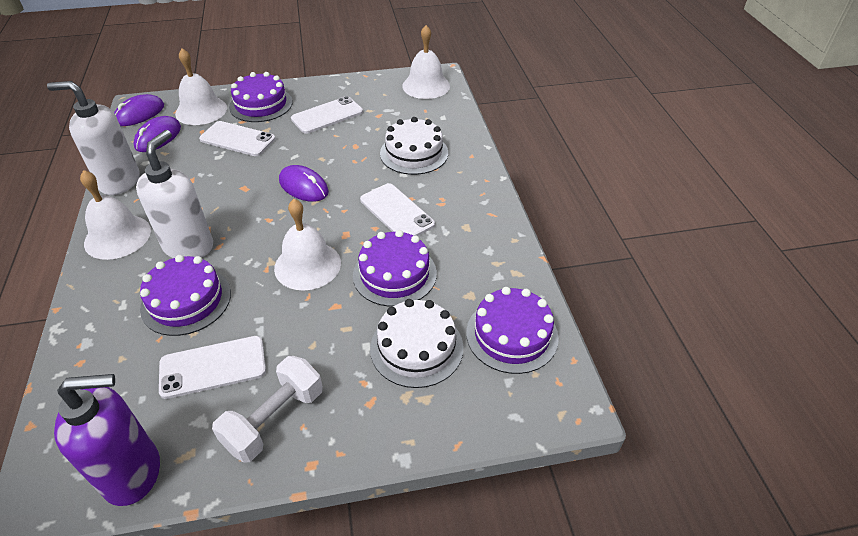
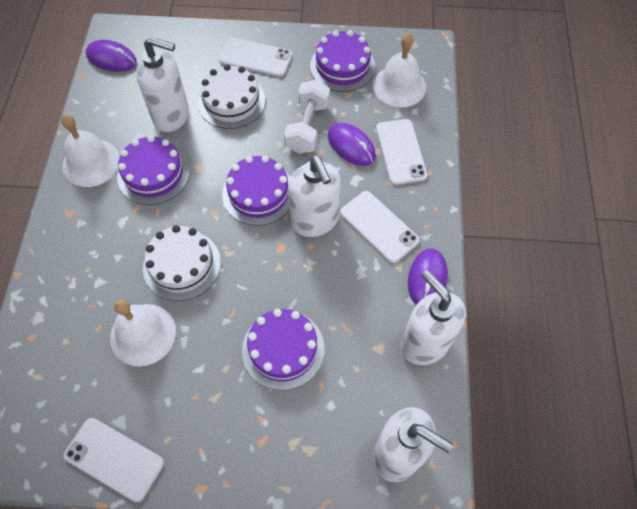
purple soap dispenser: 1 -> 0
white bell: 4 -> 3
white soap dispenser: 2 -> 4

